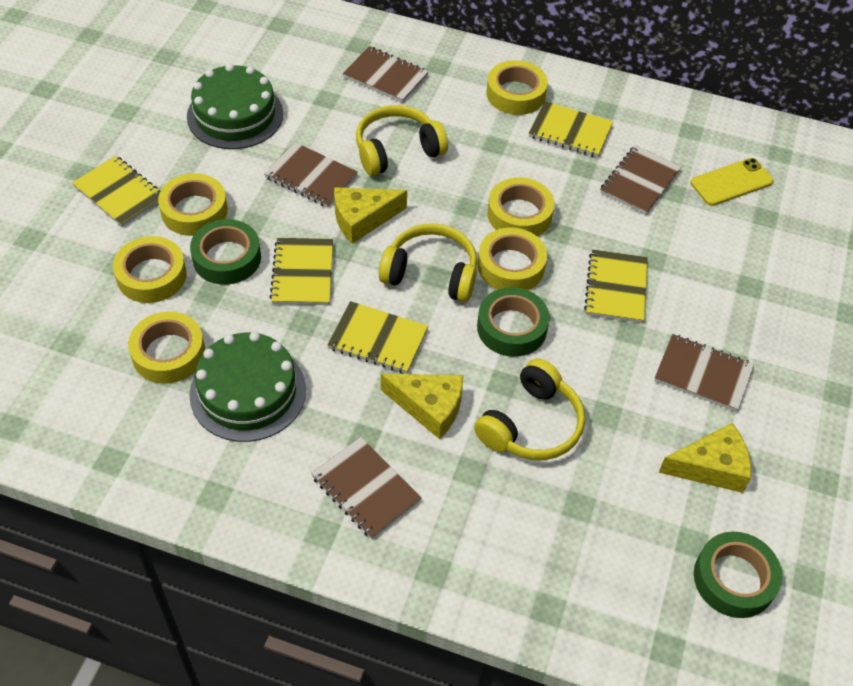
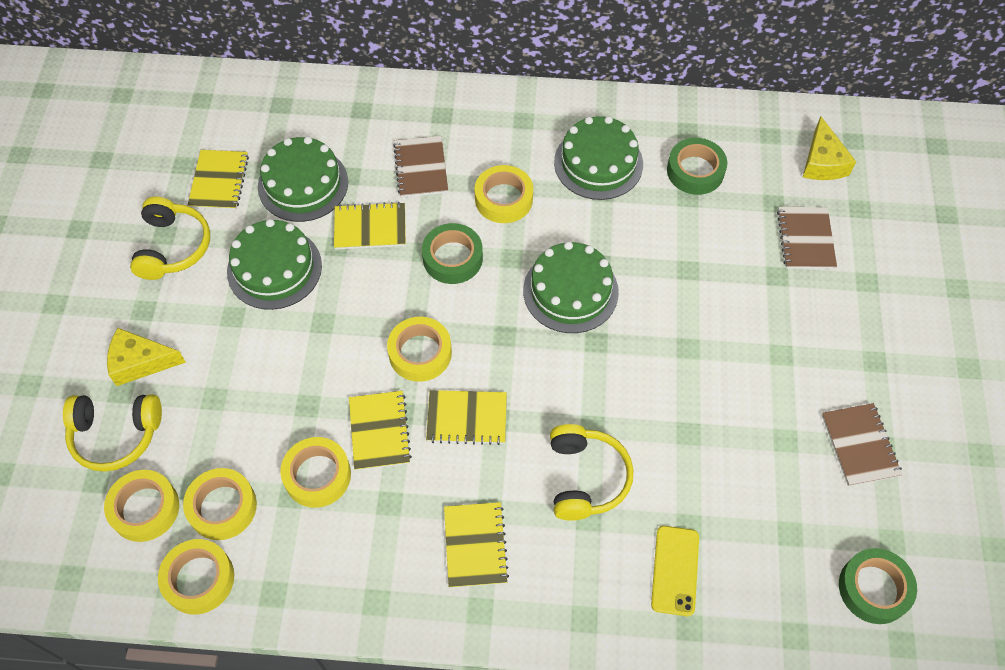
brown notebook: 5 -> 3
green cake: 2 -> 4
yellow cheese: 3 -> 2

